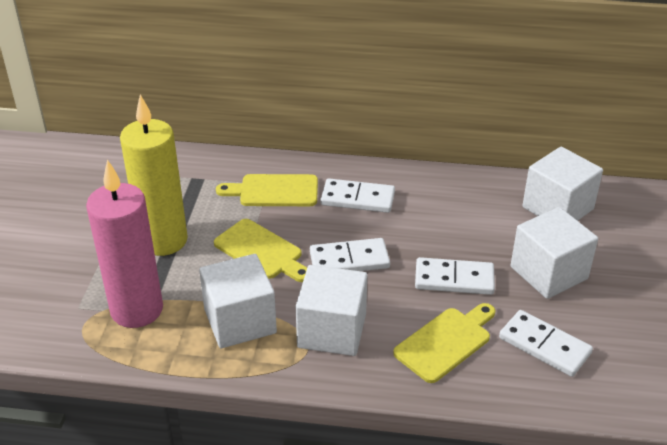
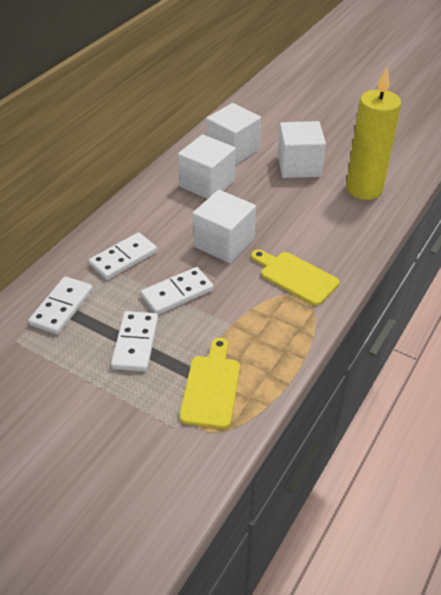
pink candle: 1 -> 0
yellow cutting board: 3 -> 2

